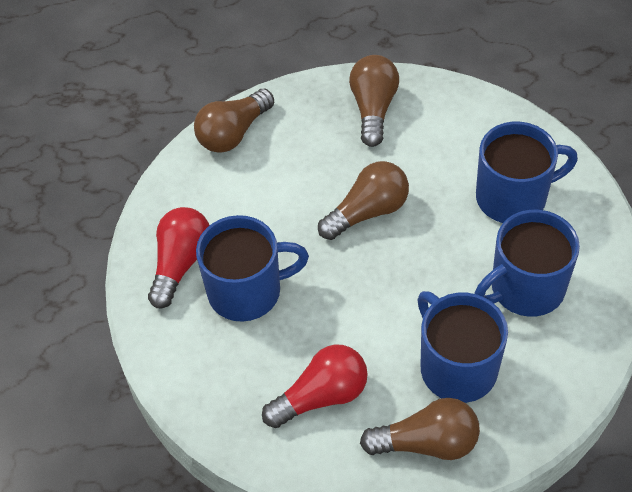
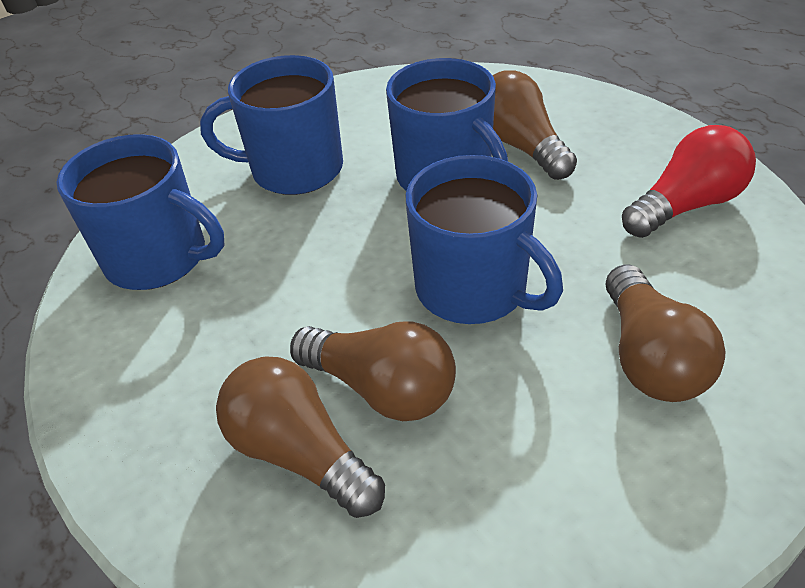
red light bulb: 2 -> 1

